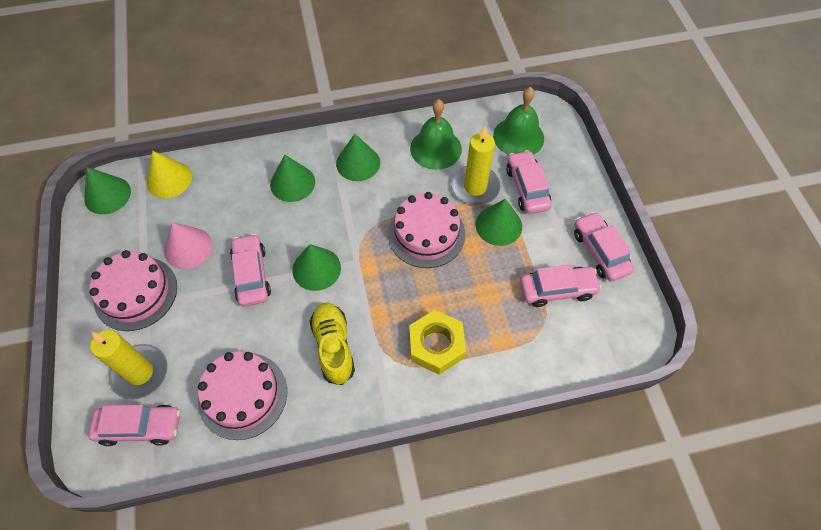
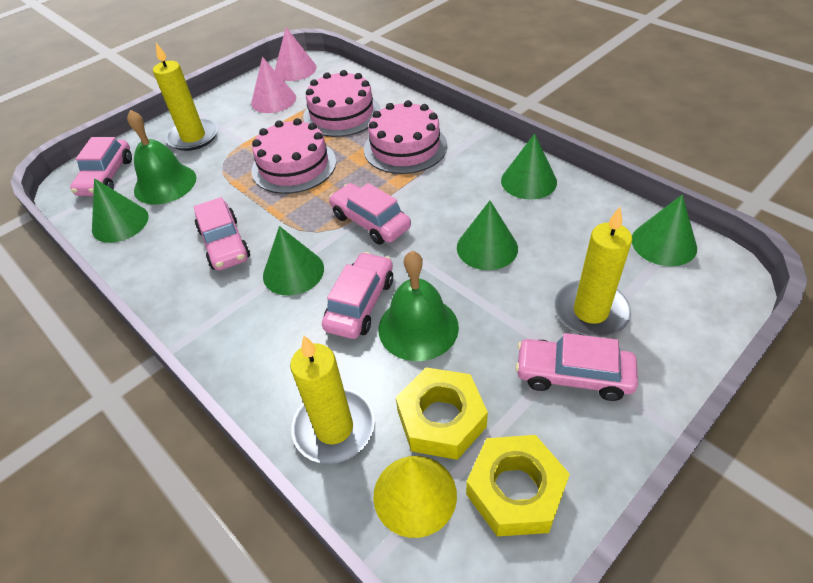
pink cone: 1 -> 2
yellow candle: 2 -> 3
yellow nut: 1 -> 2
yellow shoe: 1 -> 0

